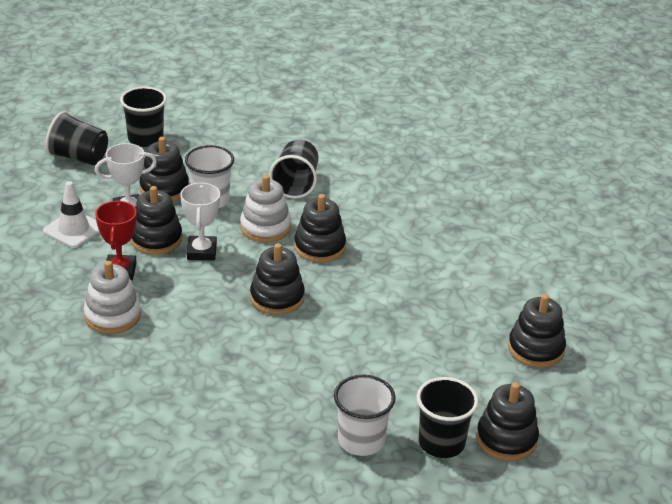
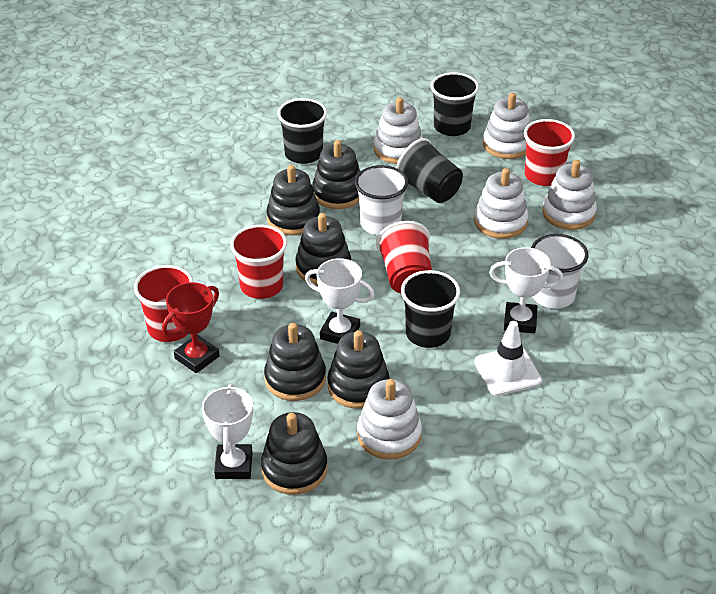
red cup: 0 -> 4
white stacking toy: 2 -> 5
white trophy: 2 -> 3

